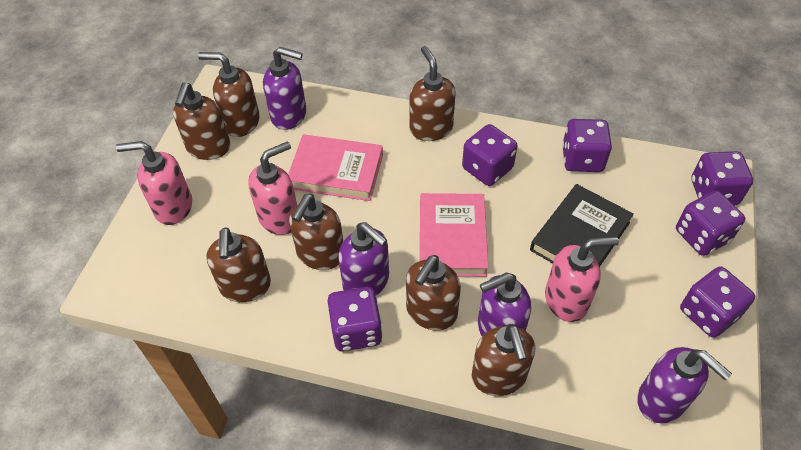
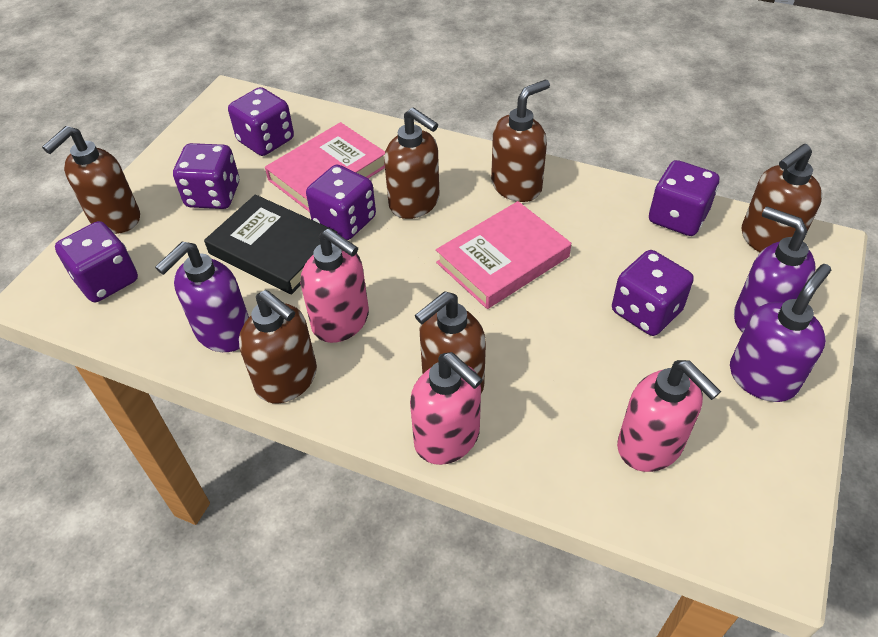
brown soap dispenser: 7 -> 6
purple soap dispenser: 4 -> 3

